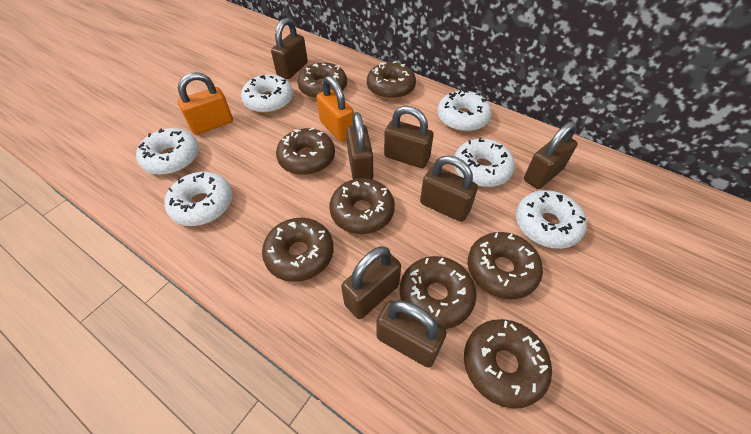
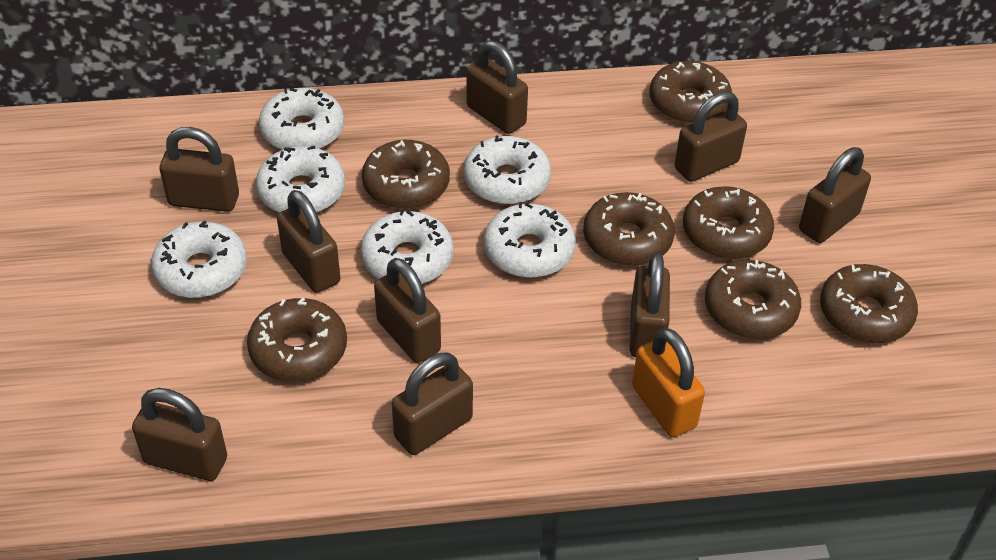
brown donut: 8 -> 7
brown padlock: 7 -> 9
orange padlock: 2 -> 1

